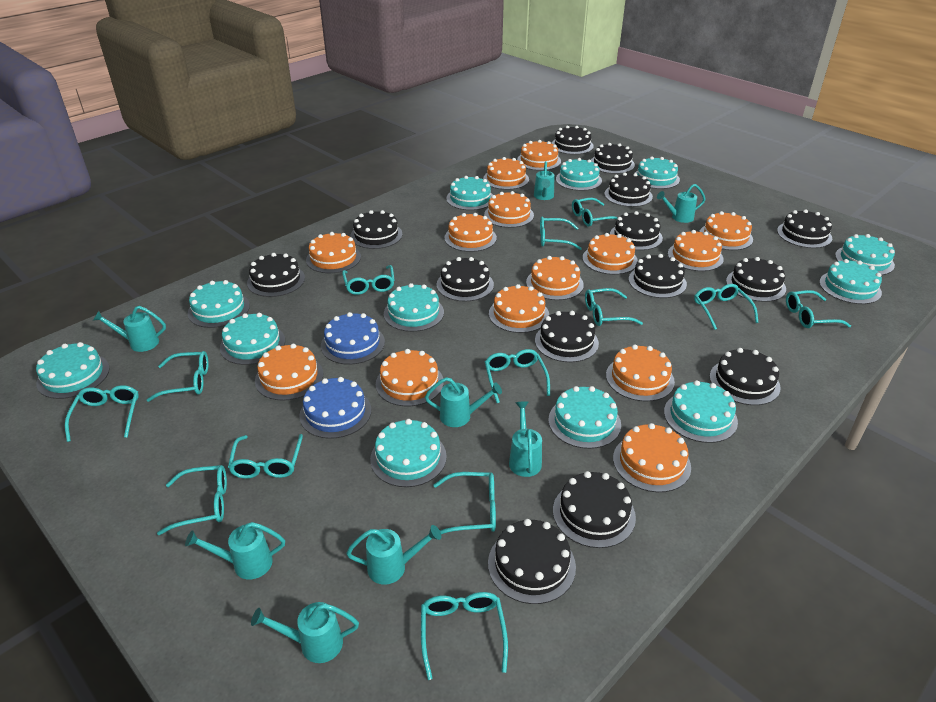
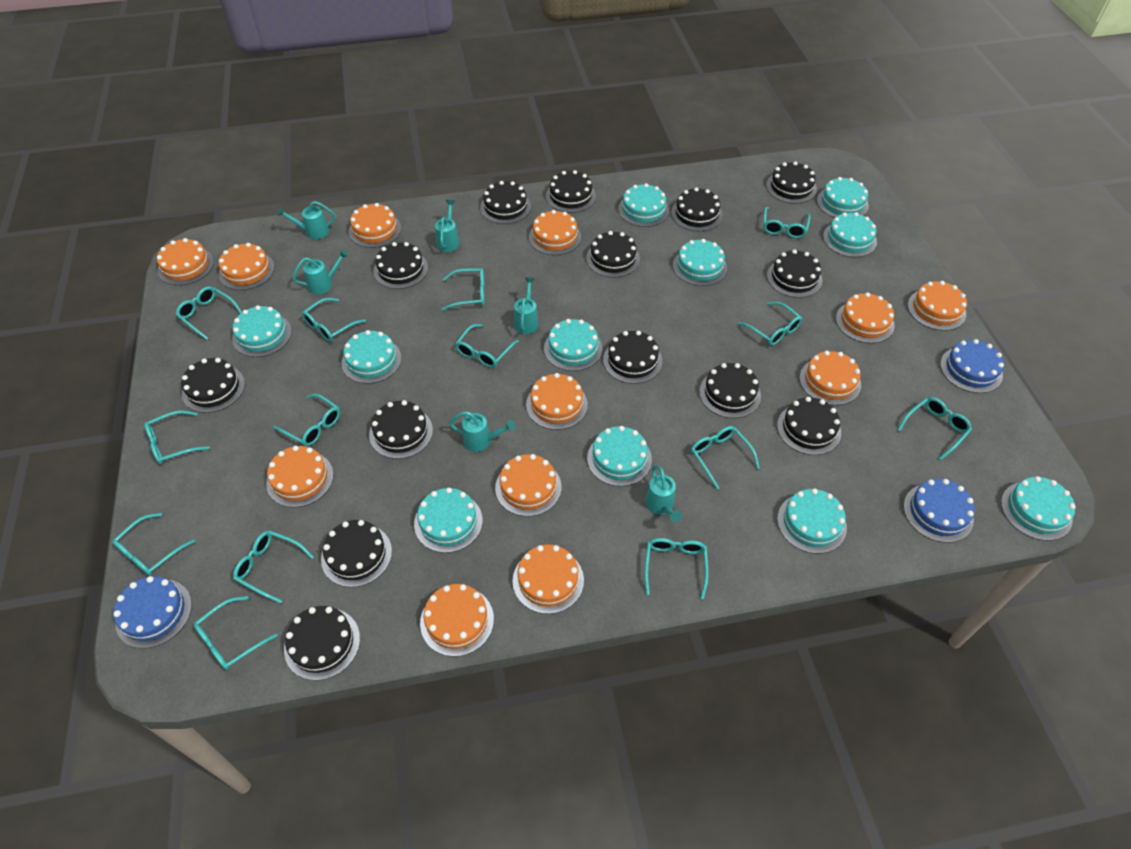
blue cake: 2 -> 3
orange cake: 14 -> 12
turquoise cake: 12 -> 11
turquoise glasses: 13 -> 14
turquoise watering can: 8 -> 6

